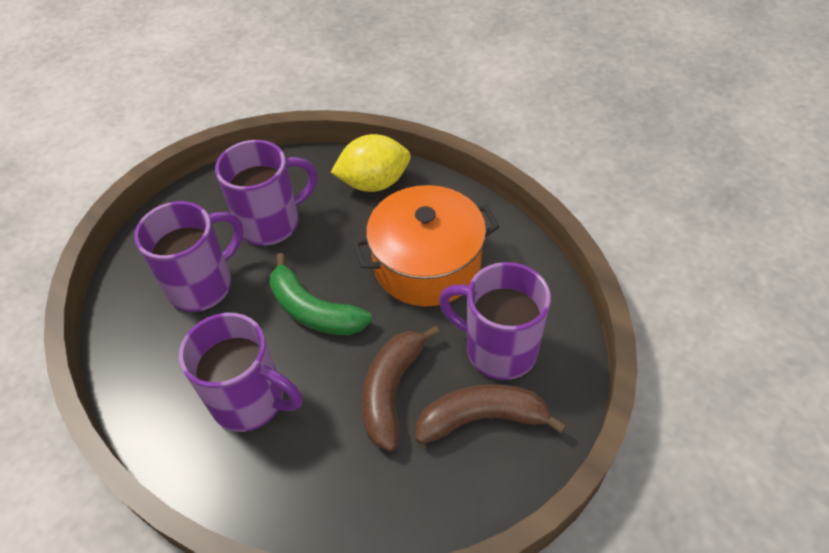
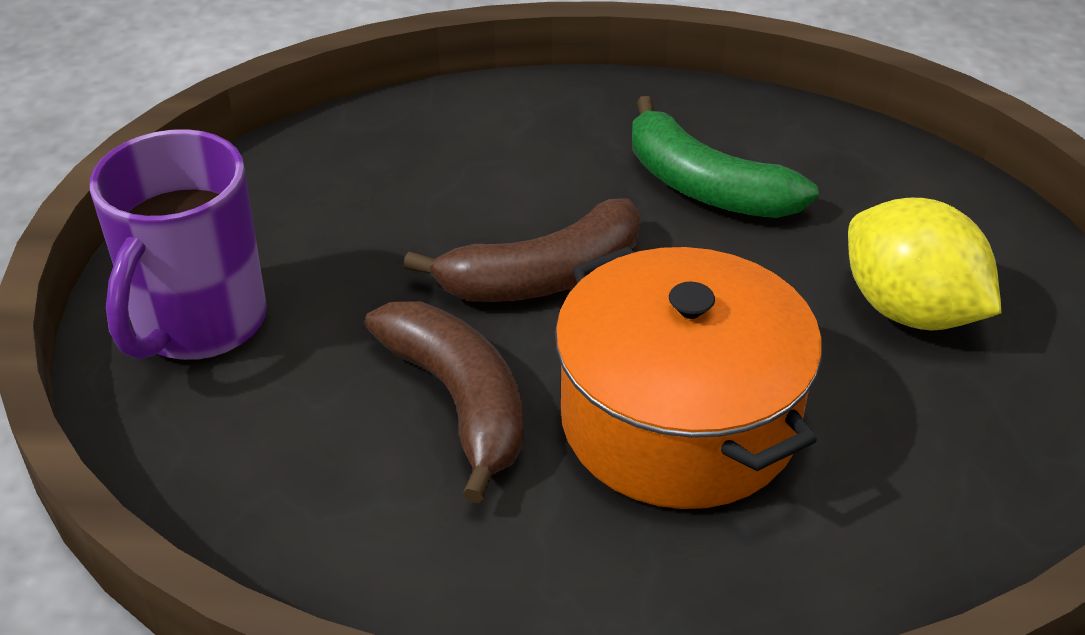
purple mug: 4 -> 1

